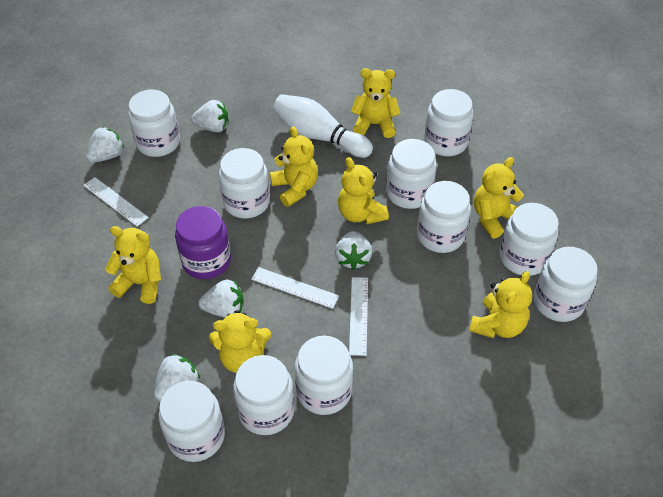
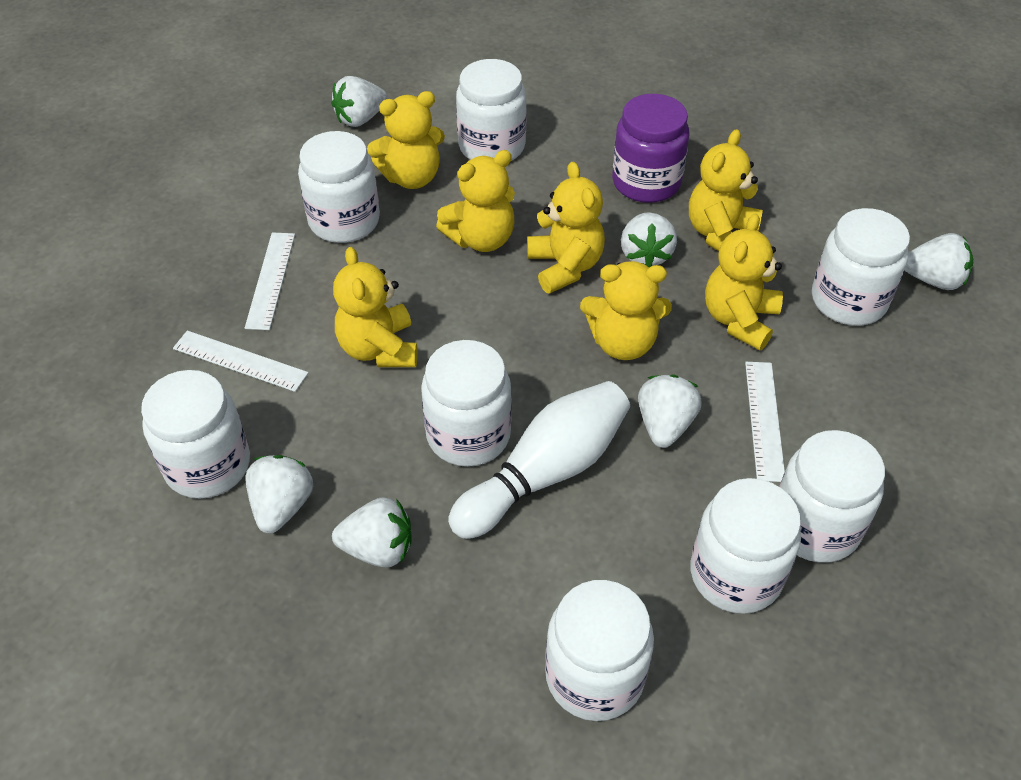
white jar: 10 -> 8
white strawberry: 5 -> 6

